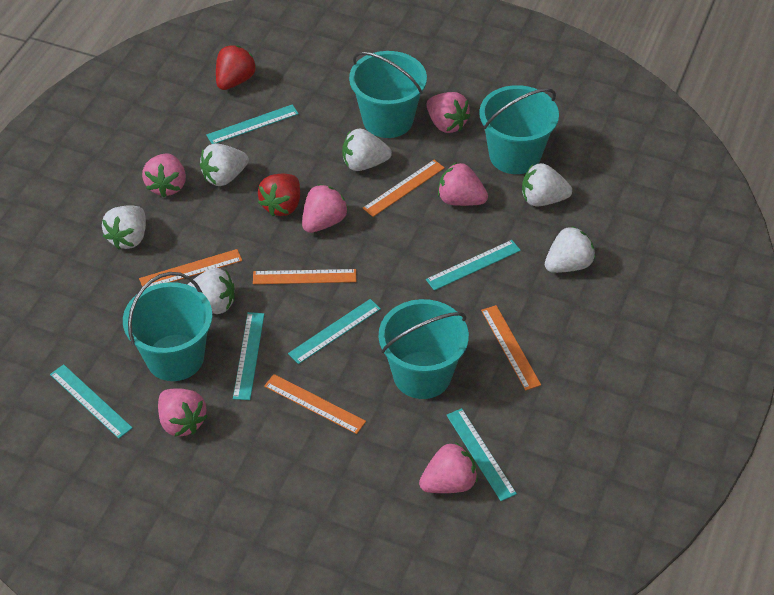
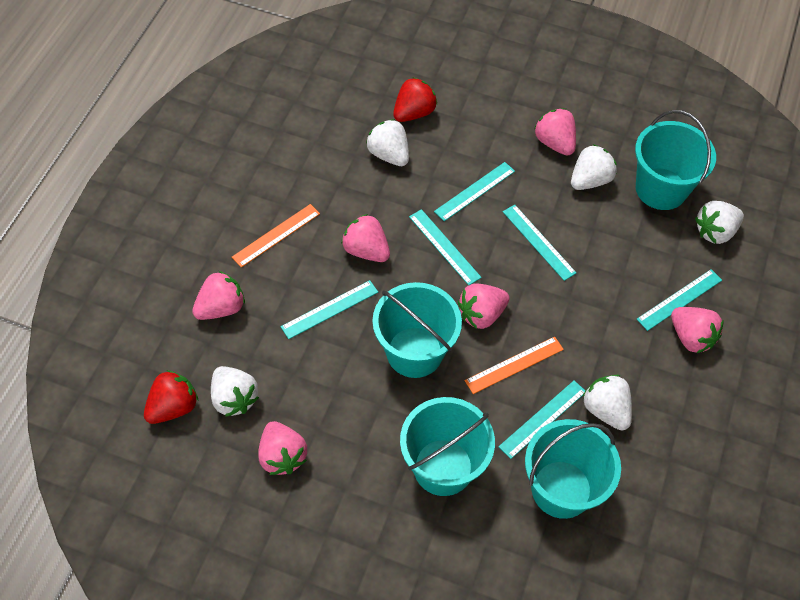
orange ruler: 5 -> 2
white strawberry: 6 -> 5

